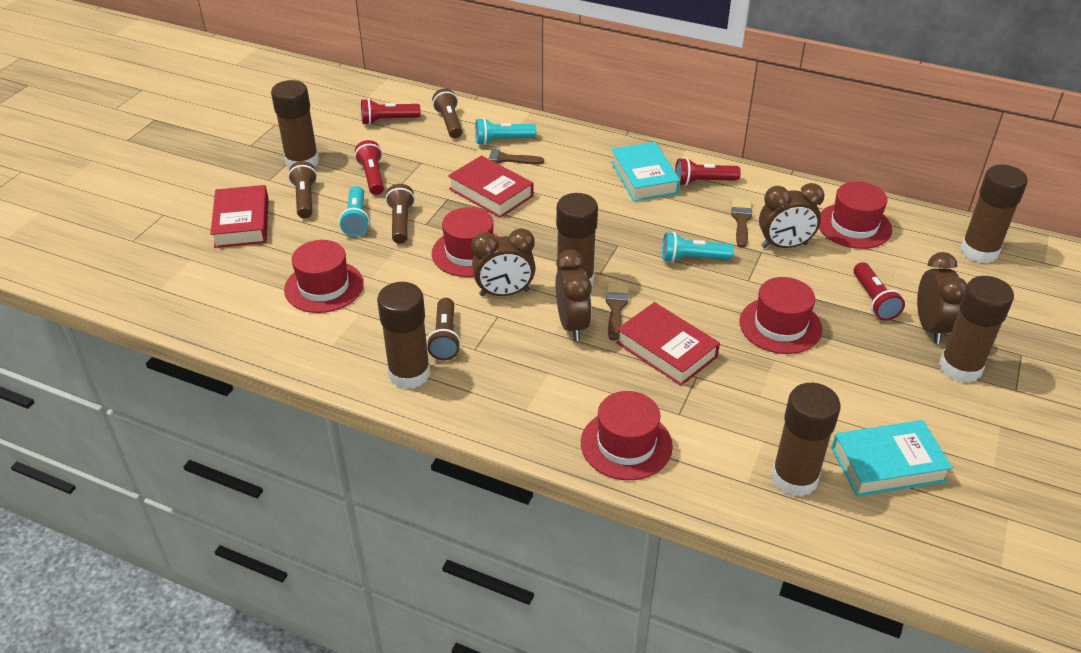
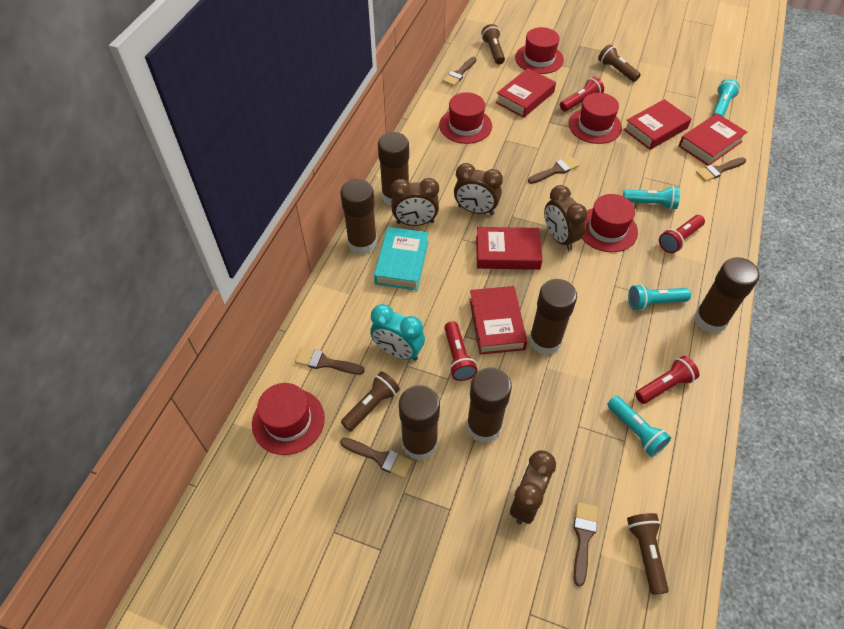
brown brush: 3 -> 6
red book: 3 -> 5
turquoise book: 2 -> 1
turquoise clock: 0 -> 1
turquoise flashlight: 3 -> 4

